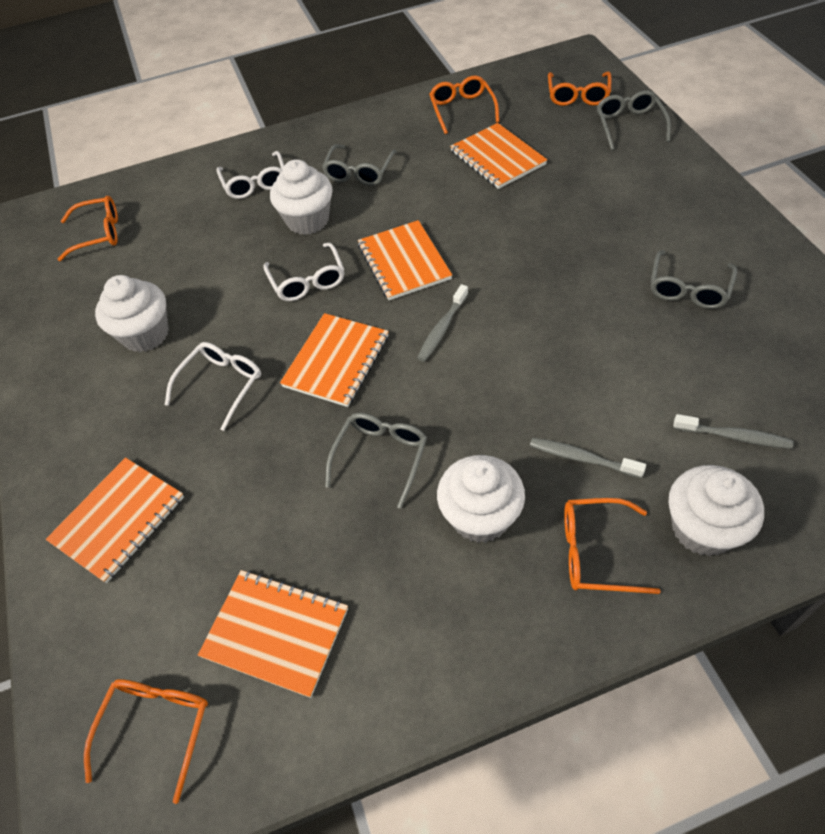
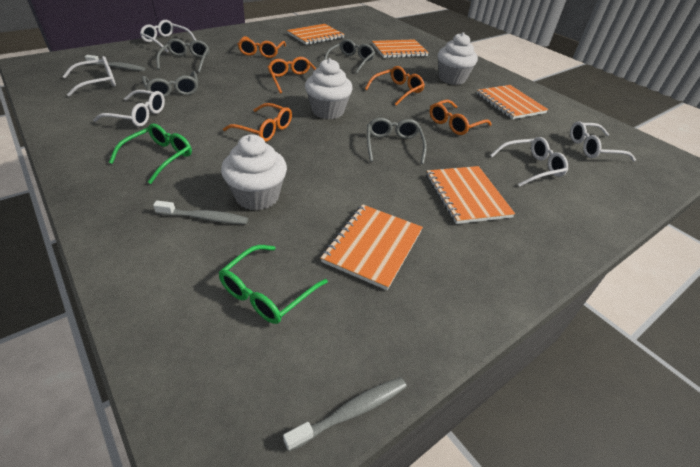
green glasses: 0 -> 2
white cupcake: 4 -> 3
white glasses: 3 -> 5

